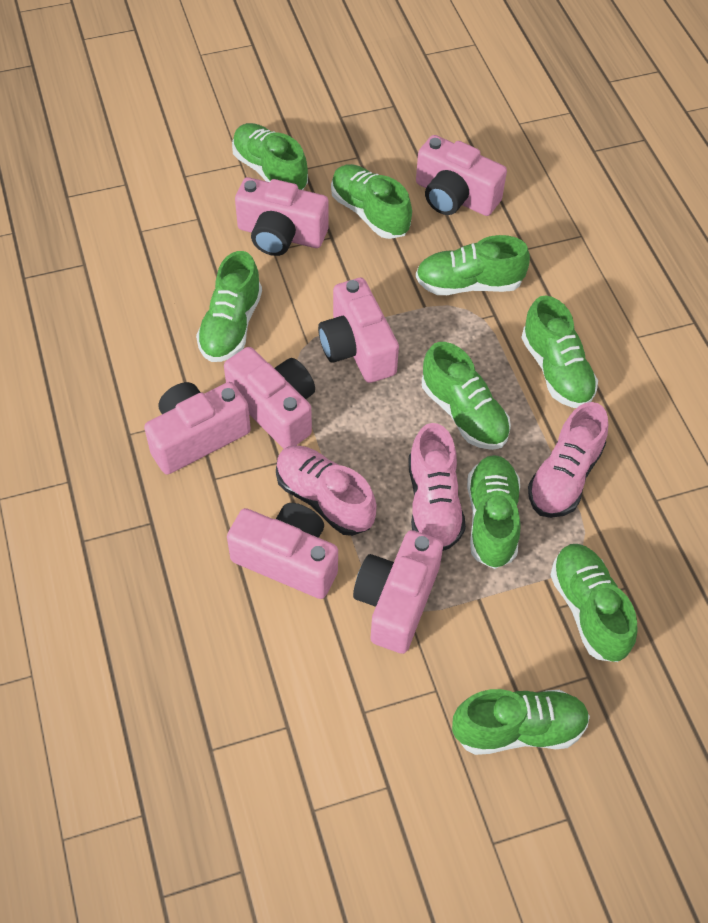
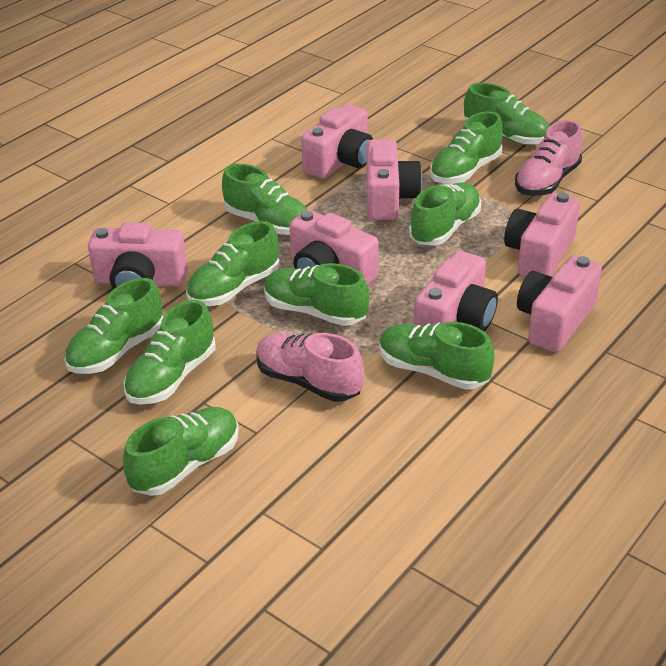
green shoe: 9 -> 10
pink shoe: 3 -> 2

